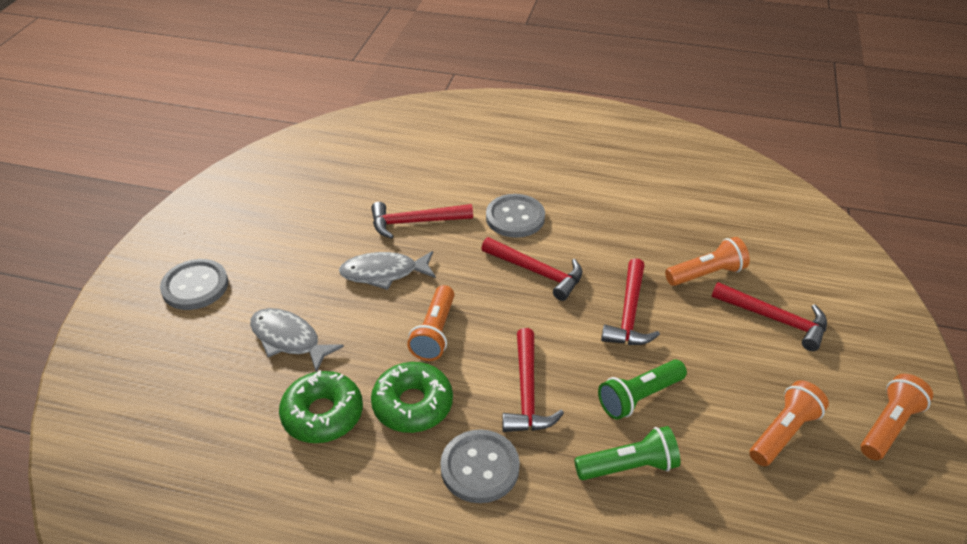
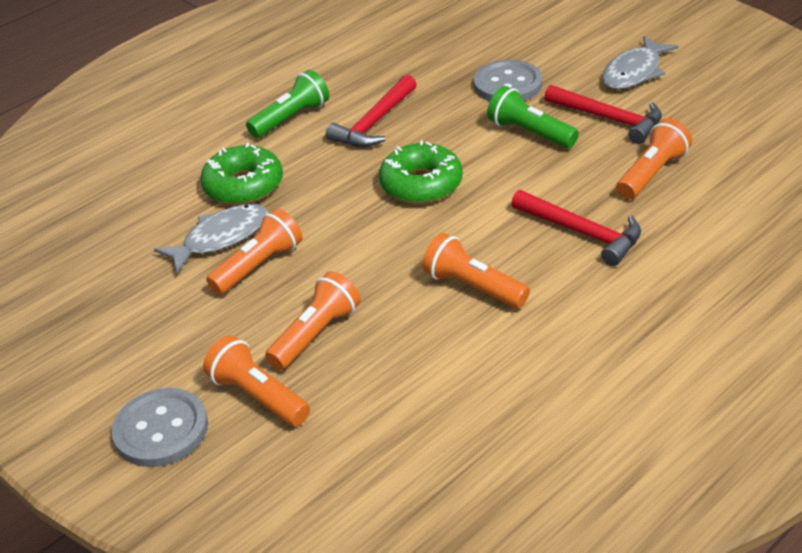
grey button: 3 -> 2
orange flashlight: 4 -> 5
red hammer: 5 -> 3

